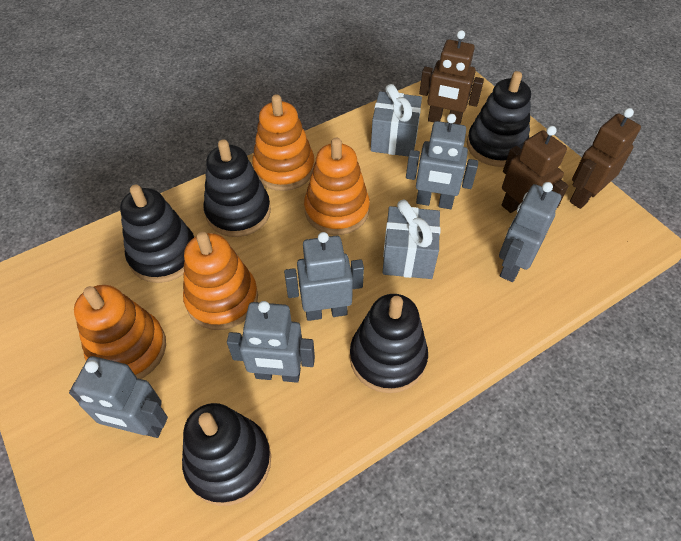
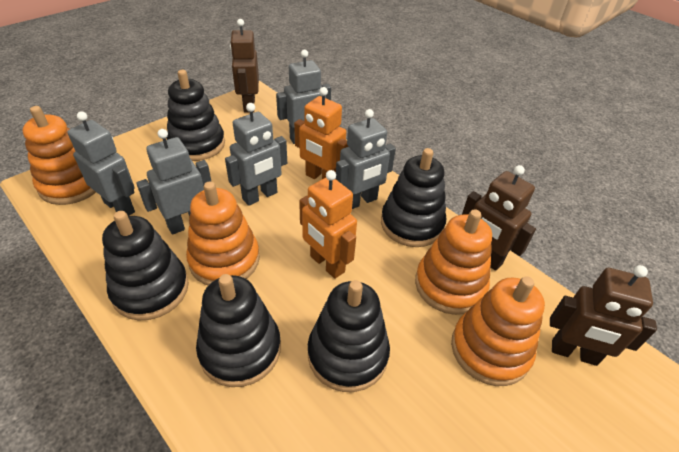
grey gift: 2 -> 0
orange robot: 0 -> 2

